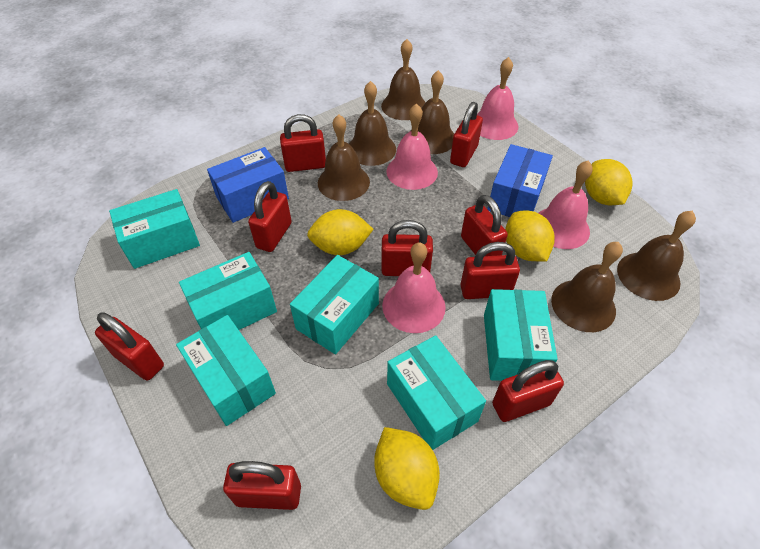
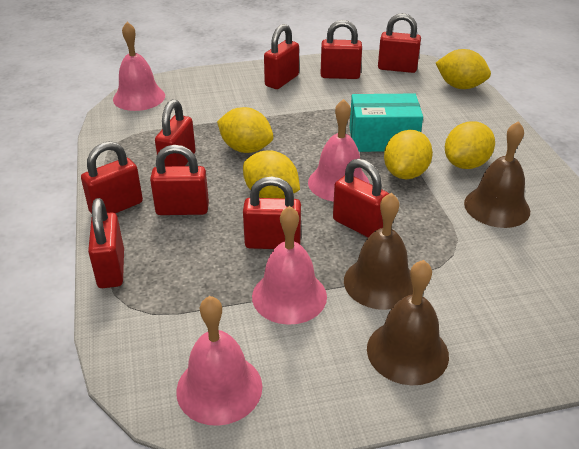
blue box: 2 -> 0
brown bell: 6 -> 3
turquoise box: 6 -> 1
yellow lemon: 4 -> 5

